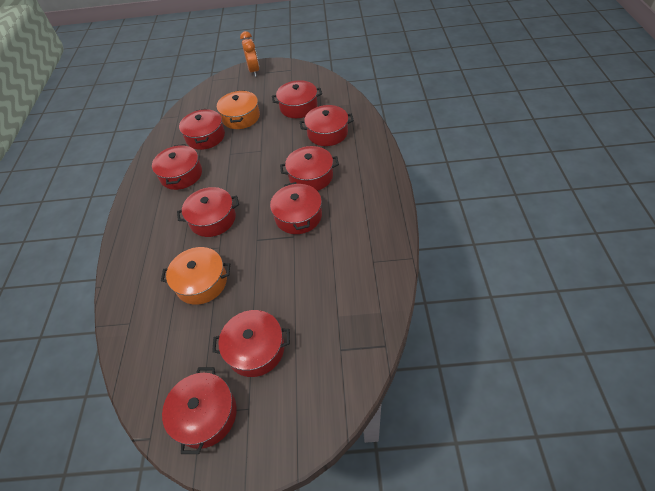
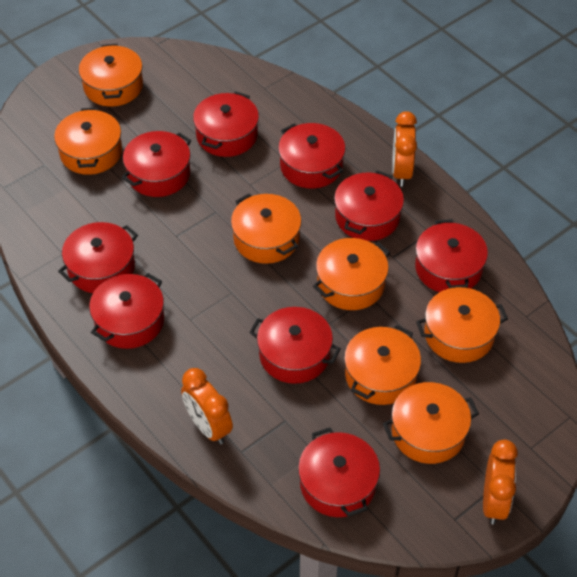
orange clock: 1 -> 3
orange pot: 2 -> 7

